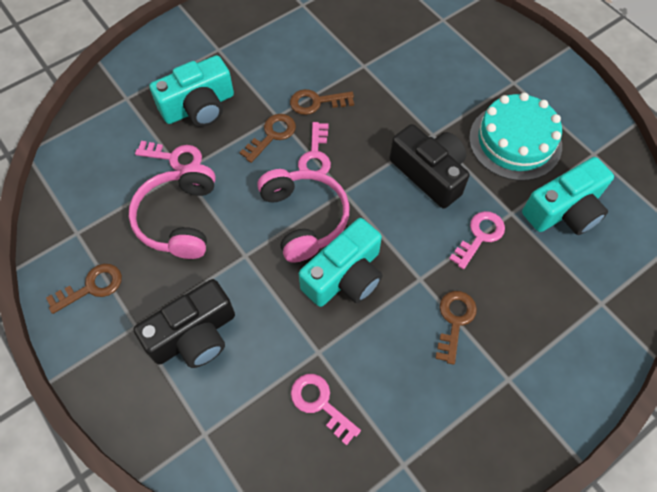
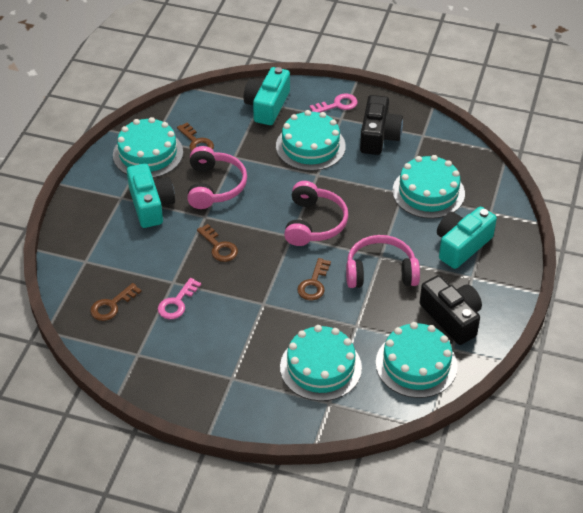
pink headphones: 2 -> 3
pink key: 4 -> 2
turquoise cake: 1 -> 5

